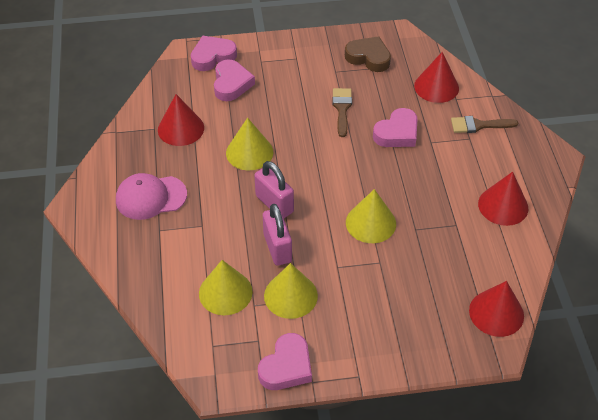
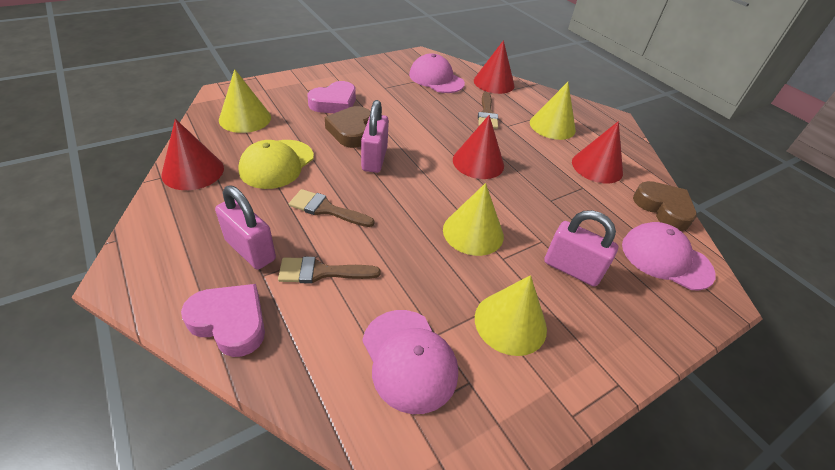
brown brush: 2 -> 3
brown heart: 1 -> 2
pink cap: 1 -> 3
pink heart: 4 -> 2
pink padlock: 2 -> 3
yellow cap: 0 -> 1

